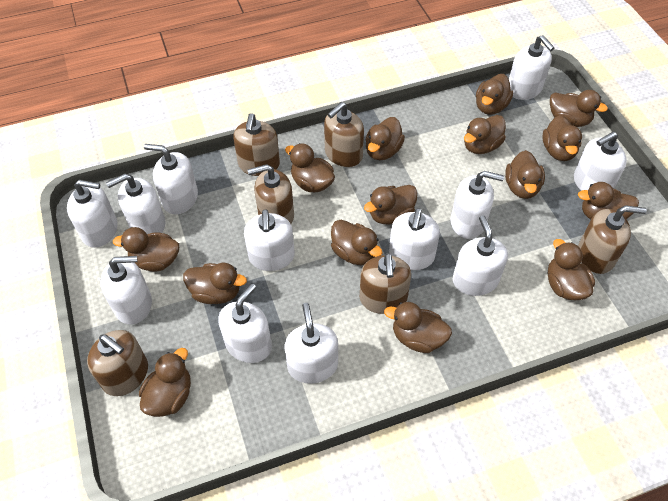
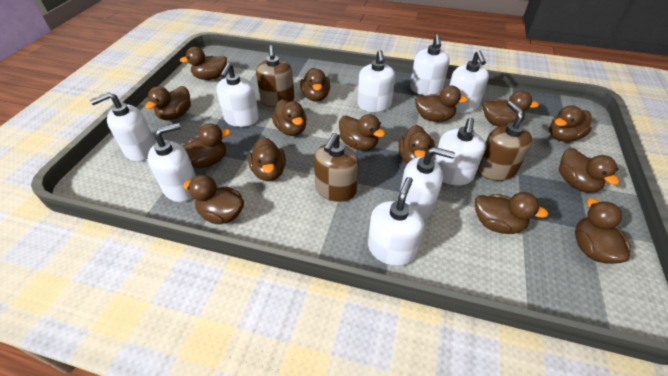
brown soap dispenser: 6 -> 3
white soap dispenser: 12 -> 9

